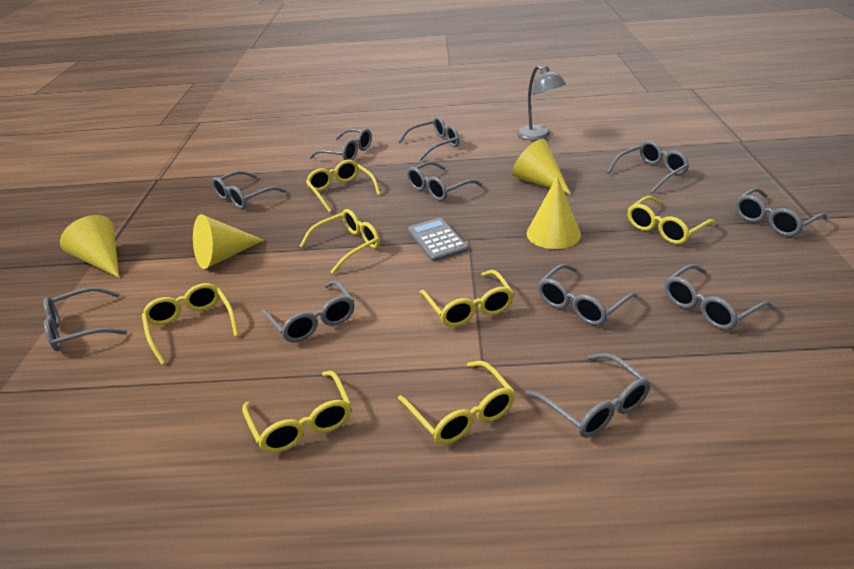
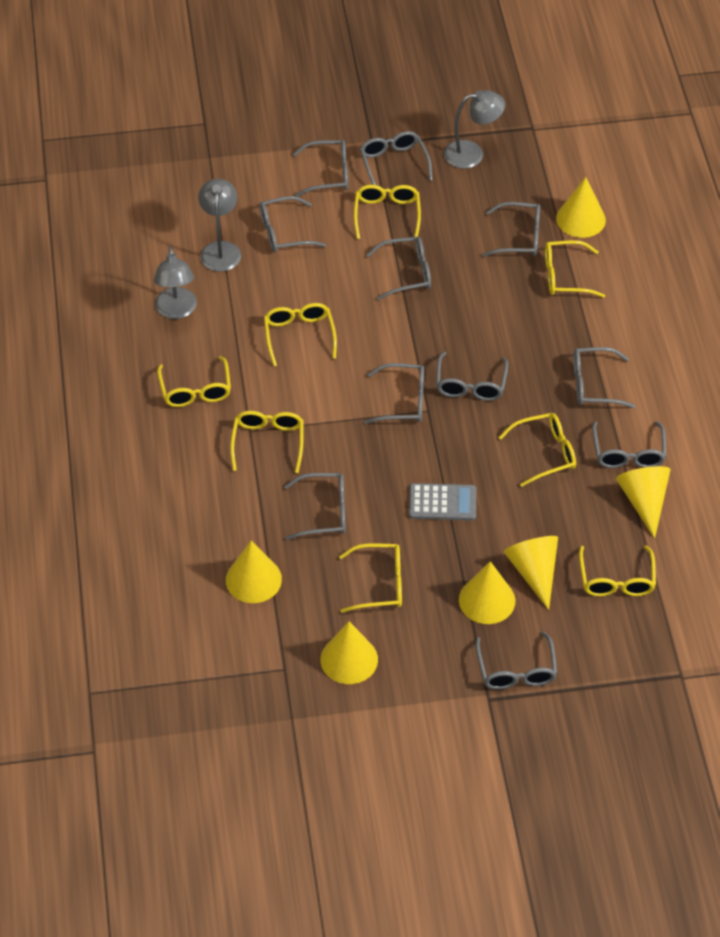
grey lamp: 1 -> 3
yellow cone: 4 -> 6
yellow glasses: 7 -> 8

